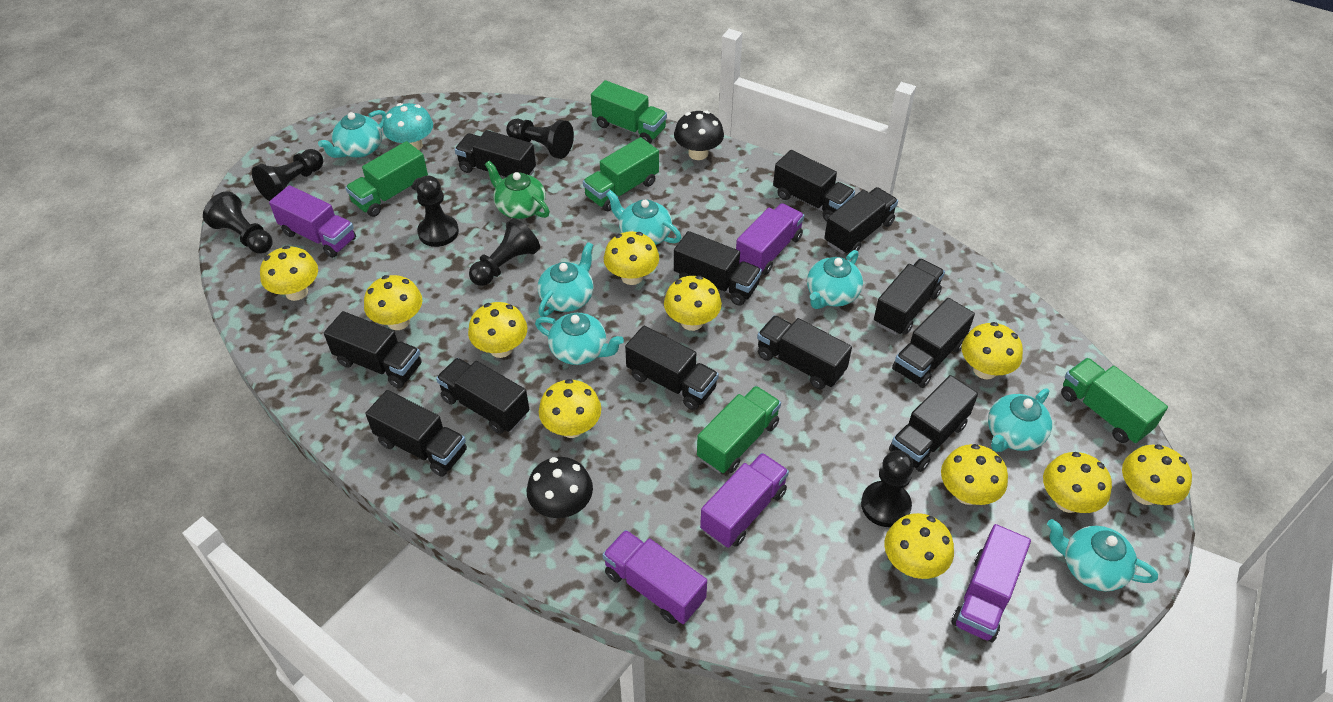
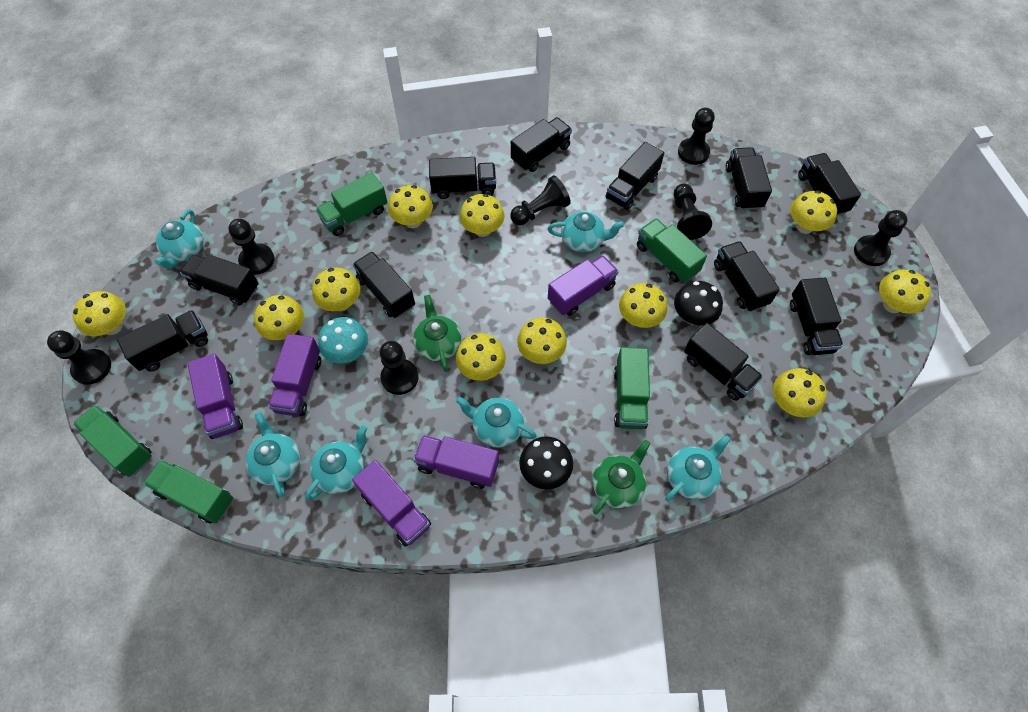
black pawn: 6 -> 7
black truck: 12 -> 11
green teapot: 1 -> 2
turquoise teapot: 7 -> 6

